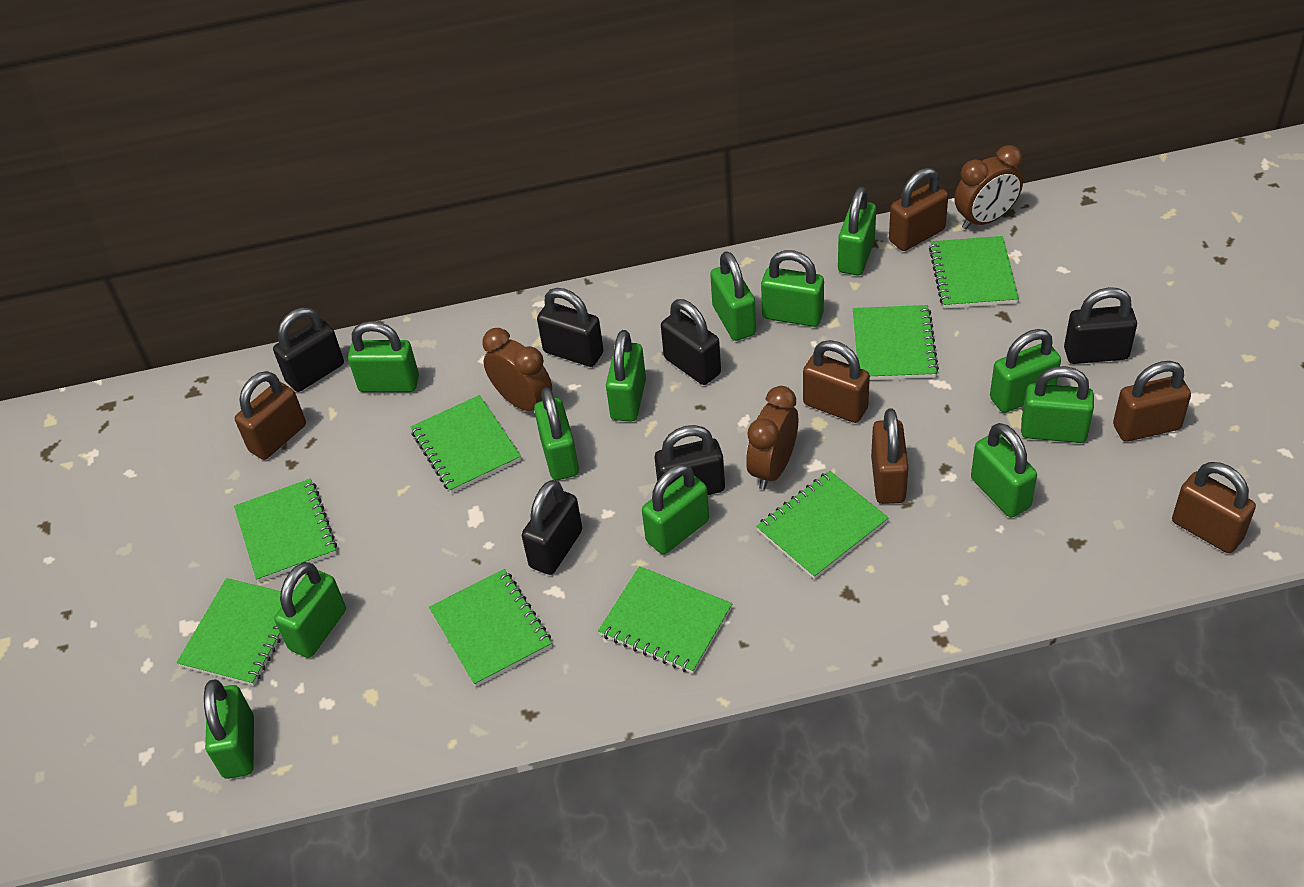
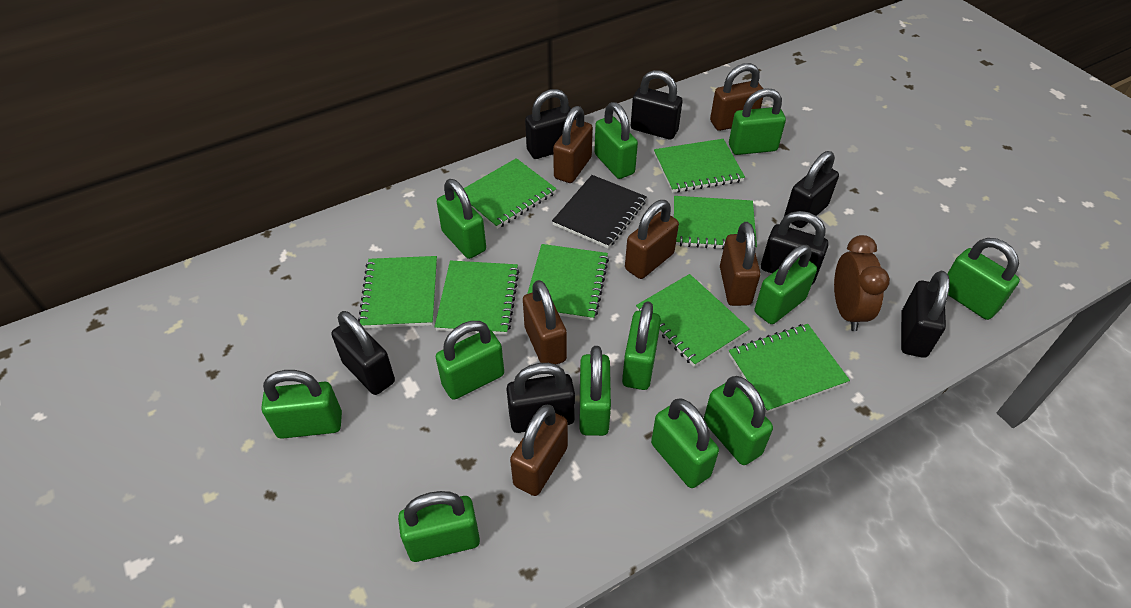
black notebook: 0 -> 1
black padlock: 6 -> 7
brown clock: 3 -> 1

